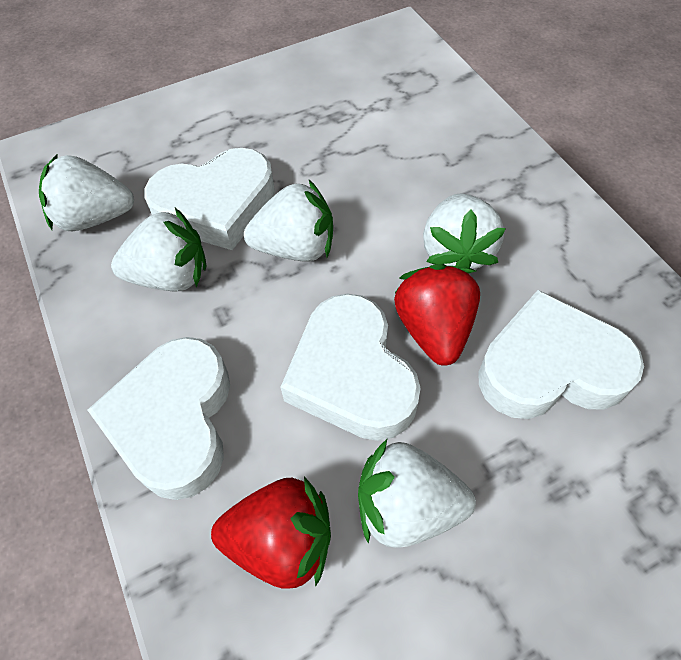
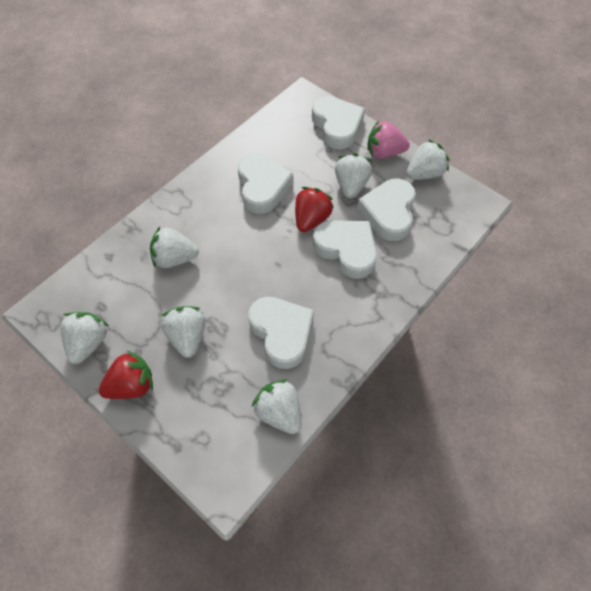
pink strawberry: 0 -> 1
white heart: 4 -> 5
white strawberry: 5 -> 6

